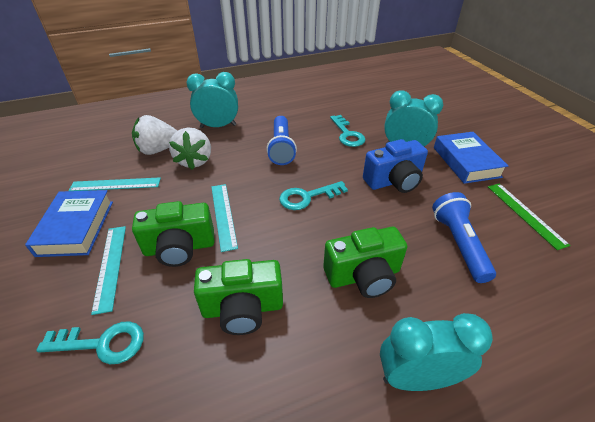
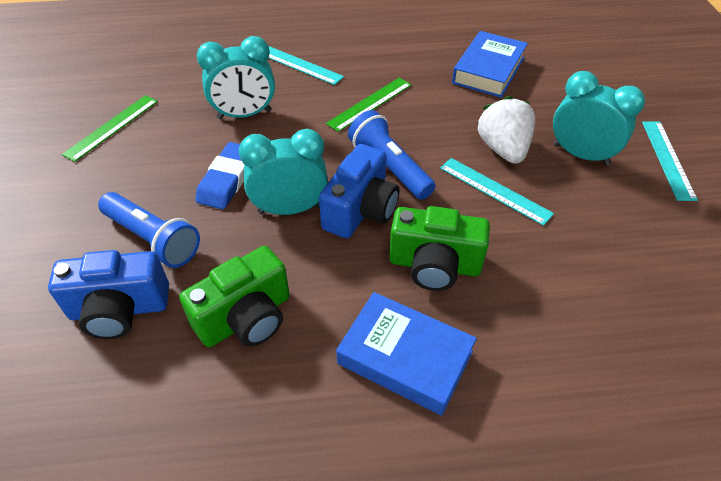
blue camera: 1 -> 2
blue eraser: 0 -> 1
green camera: 3 -> 2
green ruler: 1 -> 2
turquoise key: 3 -> 0
white strawberry: 2 -> 1

